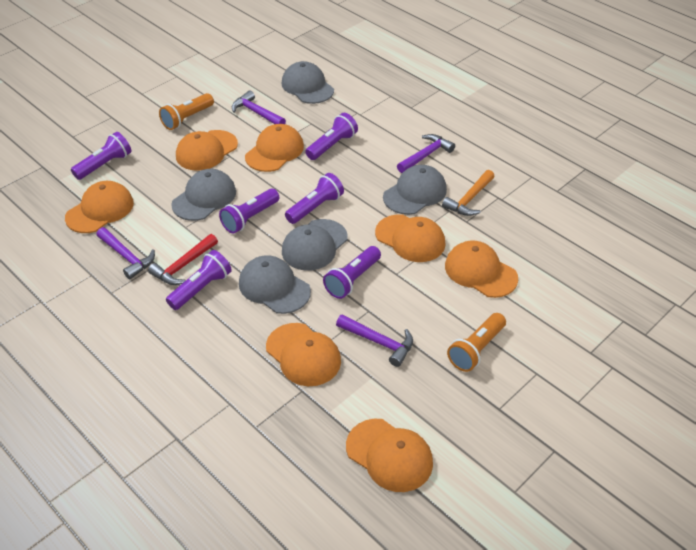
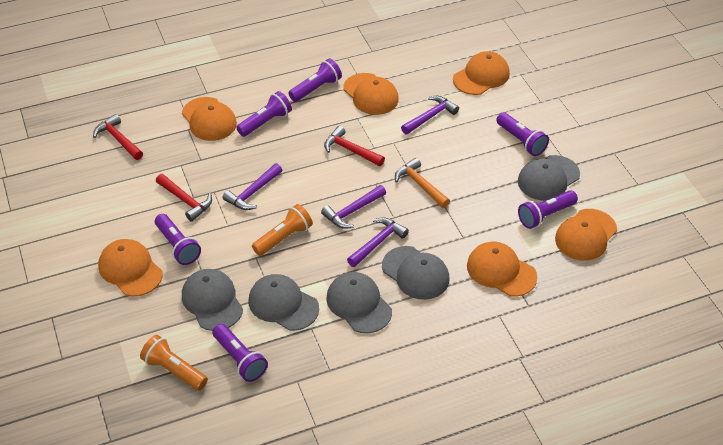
orange cap: 7 -> 6
red hammer: 1 -> 3

